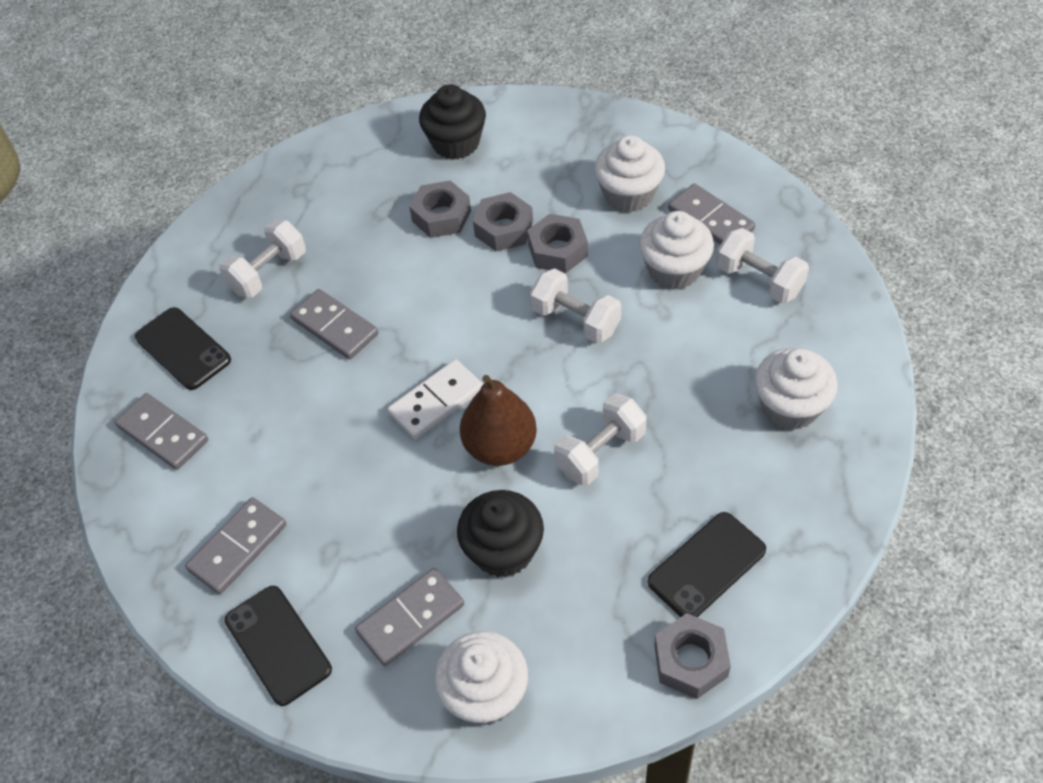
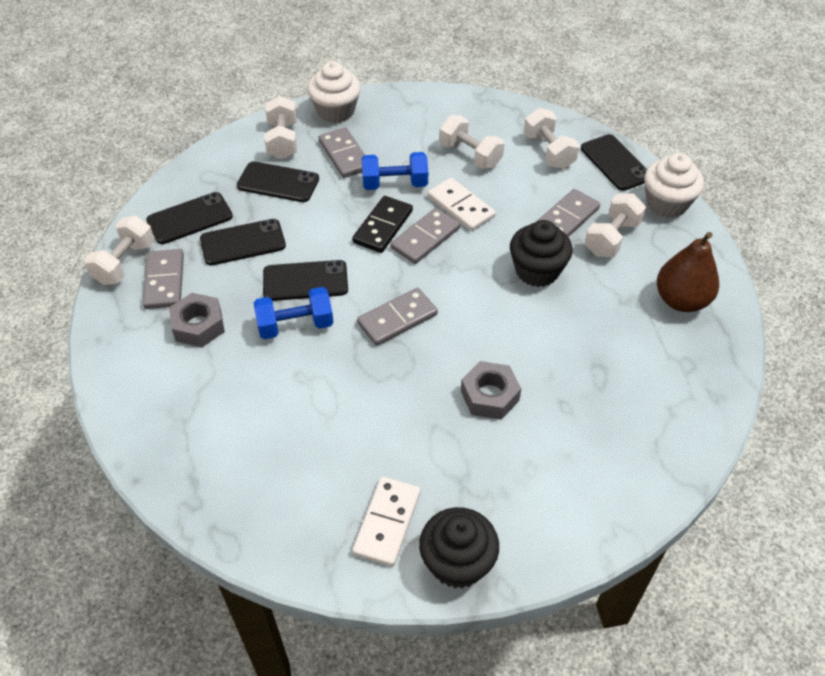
black domino: 0 -> 1
black phone: 3 -> 5
blue dumbbell: 0 -> 2
grey nut: 4 -> 2
white cupcake: 4 -> 2
white domino: 1 -> 2
white dumbbell: 4 -> 5

